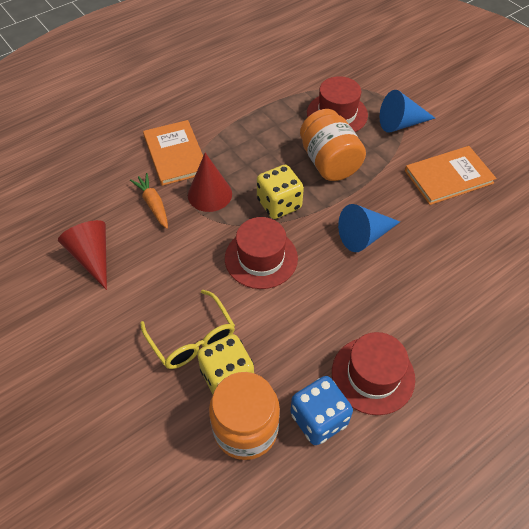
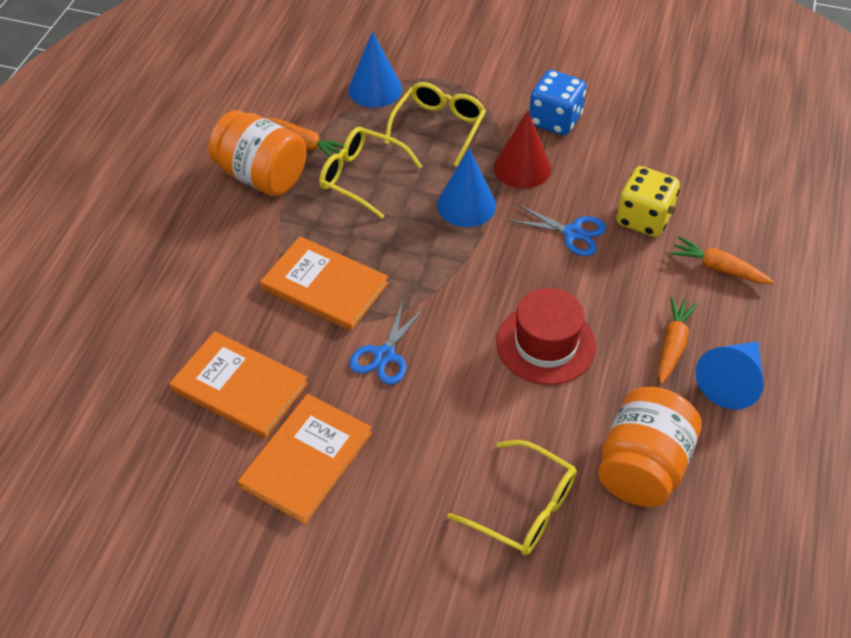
blue cone: 2 -> 3
blue scissors: 0 -> 2
orange book: 2 -> 3
orange carrot: 1 -> 3
red cone: 2 -> 1
red hat: 3 -> 1
yellow dice: 2 -> 1
yellow glasses: 1 -> 3

